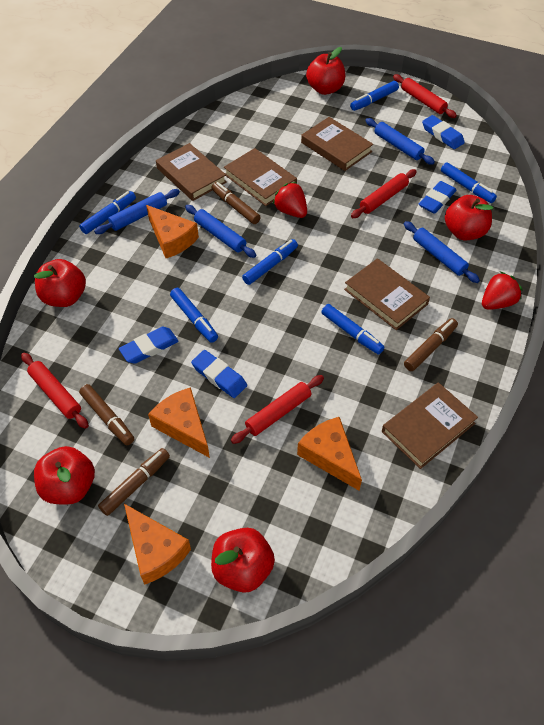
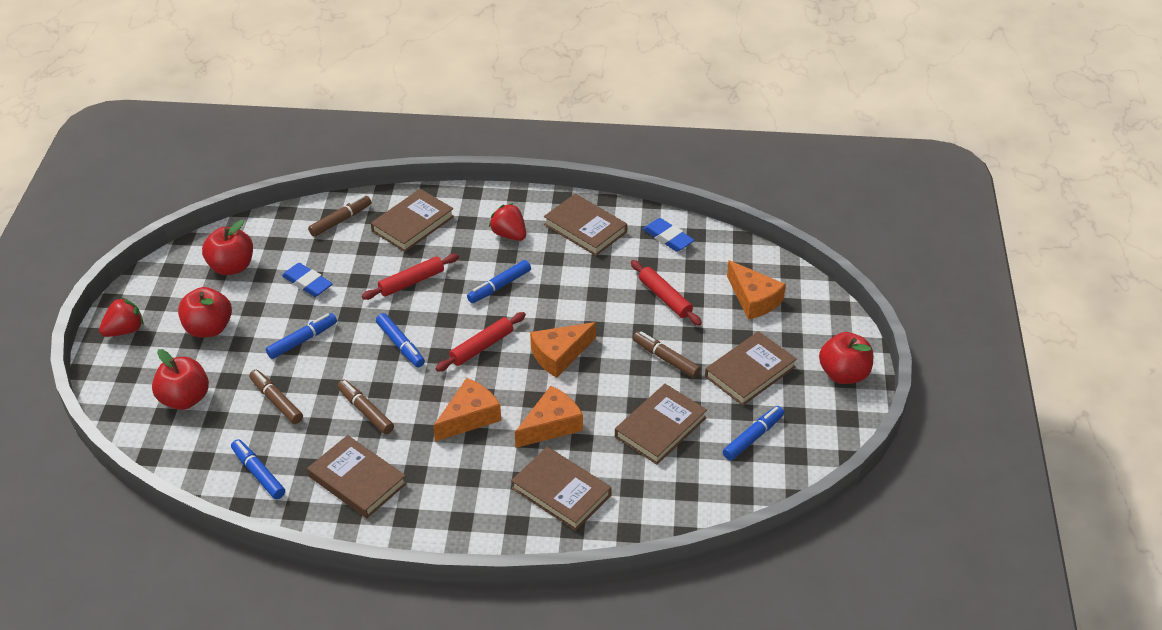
blue eraser: 4 -> 2
blue marker: 6 -> 5
blue rolling pin: 4 -> 0
brown book: 5 -> 6
red apple: 5 -> 4
red rolling pin: 4 -> 3

